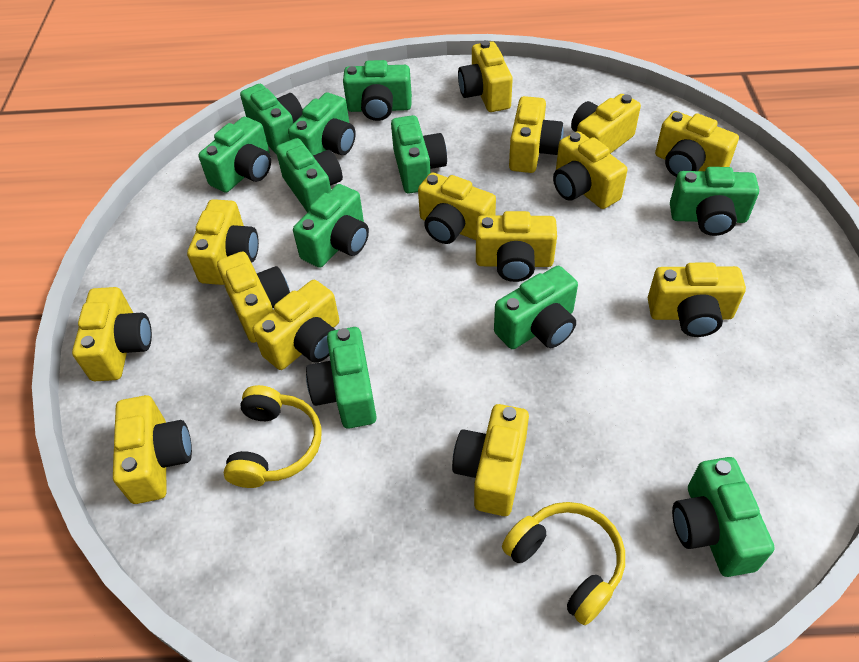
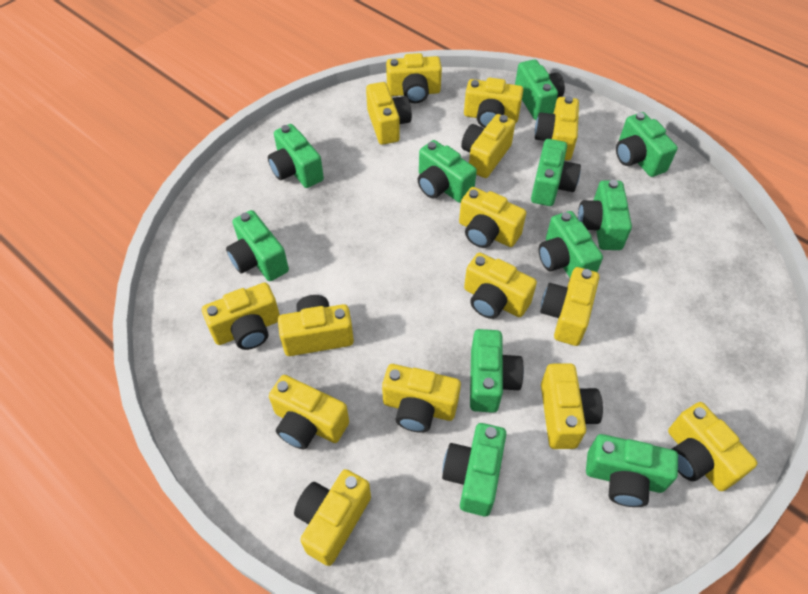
yellow camera: 14 -> 15
yellow headphones: 2 -> 0

